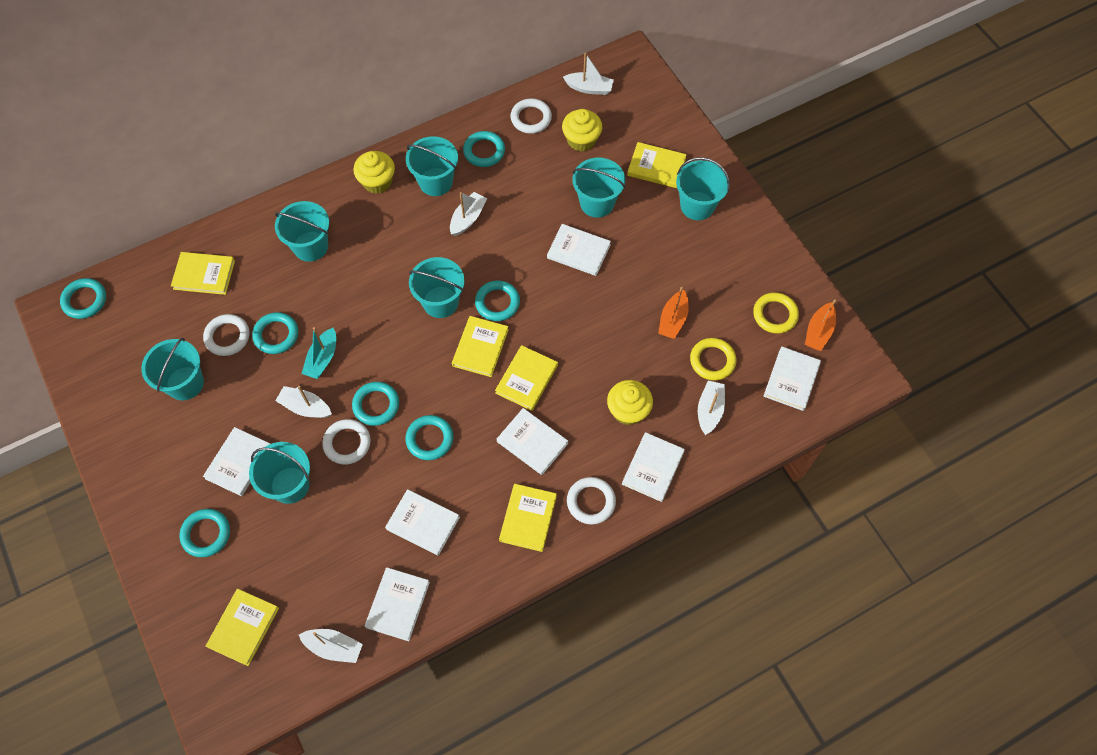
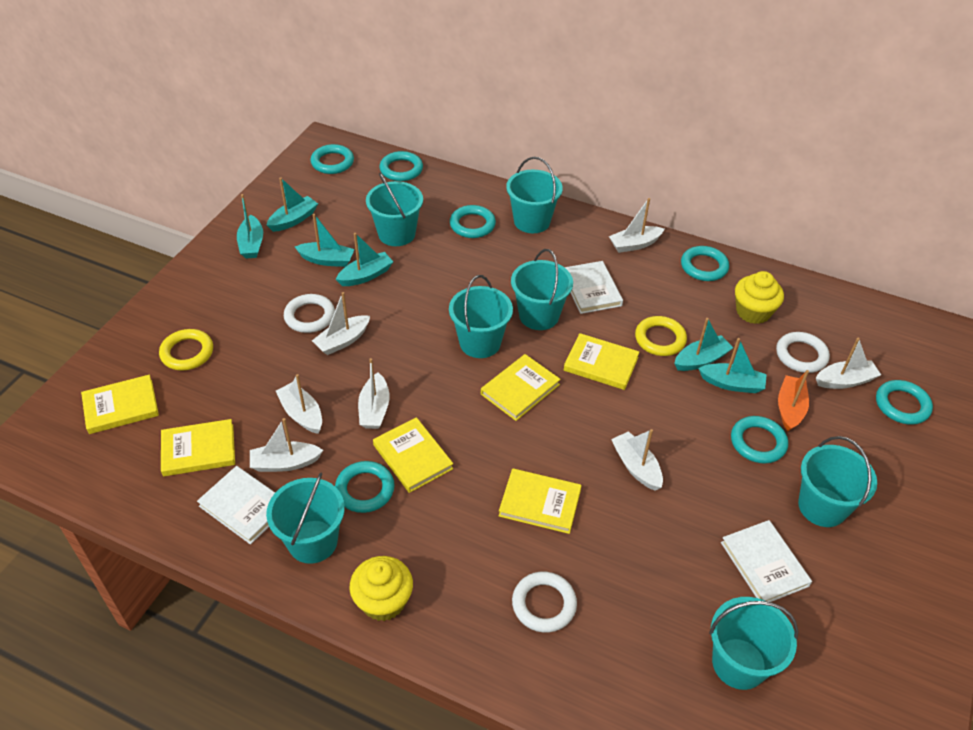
orange boat: 2 -> 1
turquoise boat: 1 -> 6
white boat: 5 -> 7
white book: 7 -> 3
white ring: 4 -> 3
yellow cupcake: 3 -> 2

